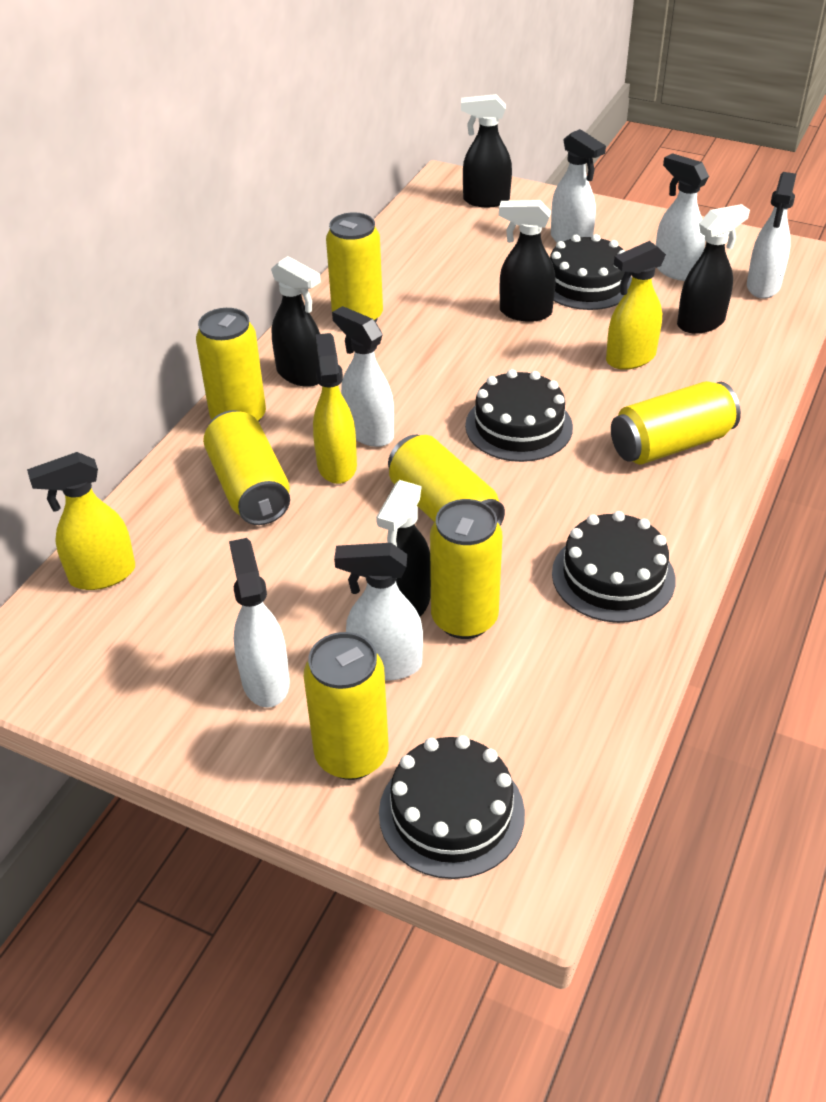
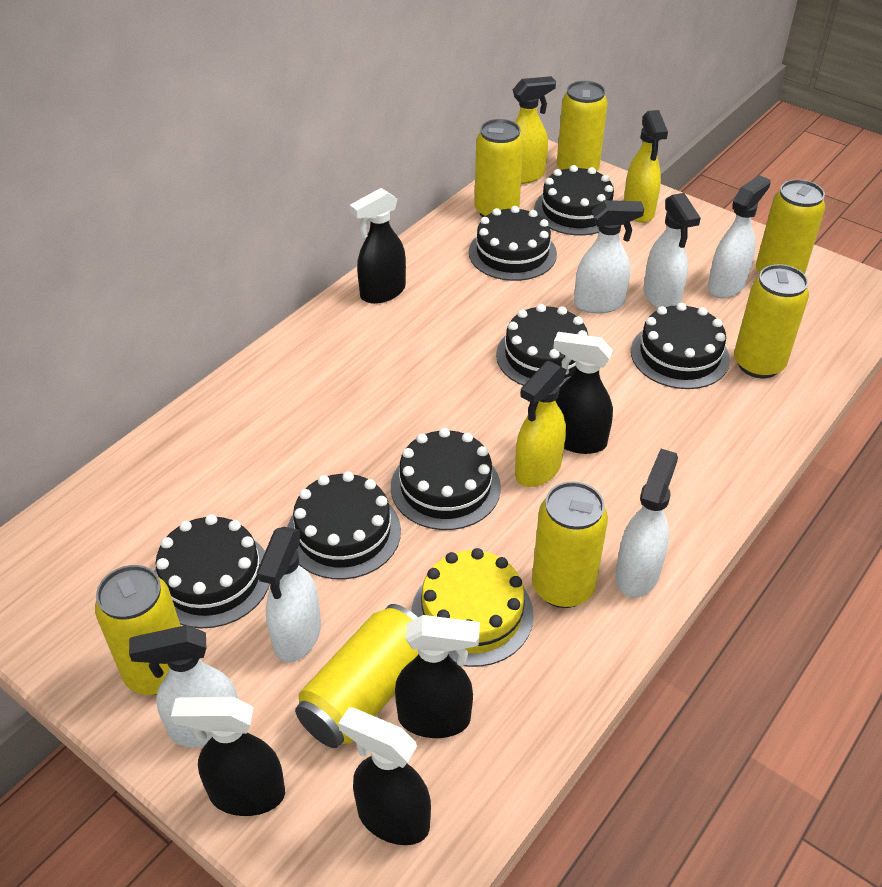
black cake: 4 -> 7
yellow cake: 0 -> 1

